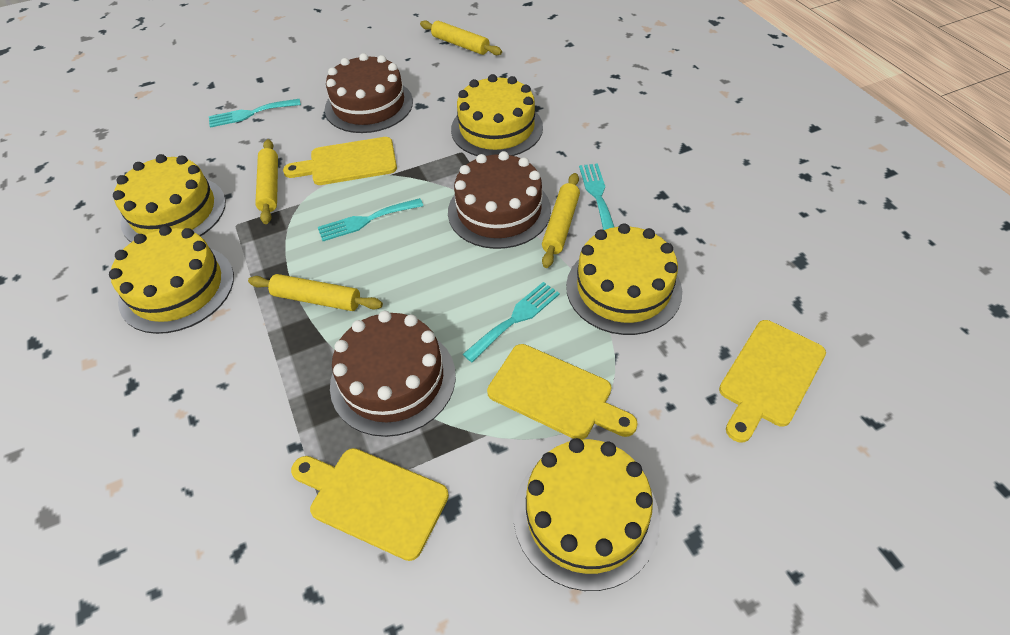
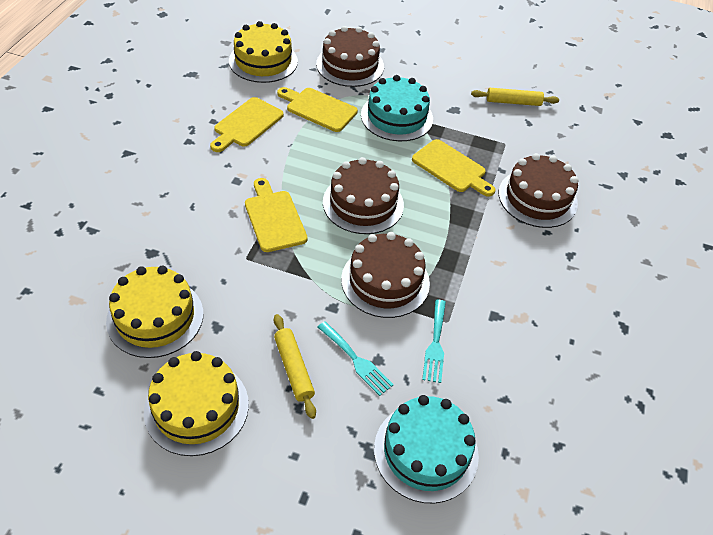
brown cake: 3 -> 4
turquoise cake: 0 -> 2
turquoise fork: 4 -> 2
yellow cake: 5 -> 3
yellow rolling pin: 4 -> 2

